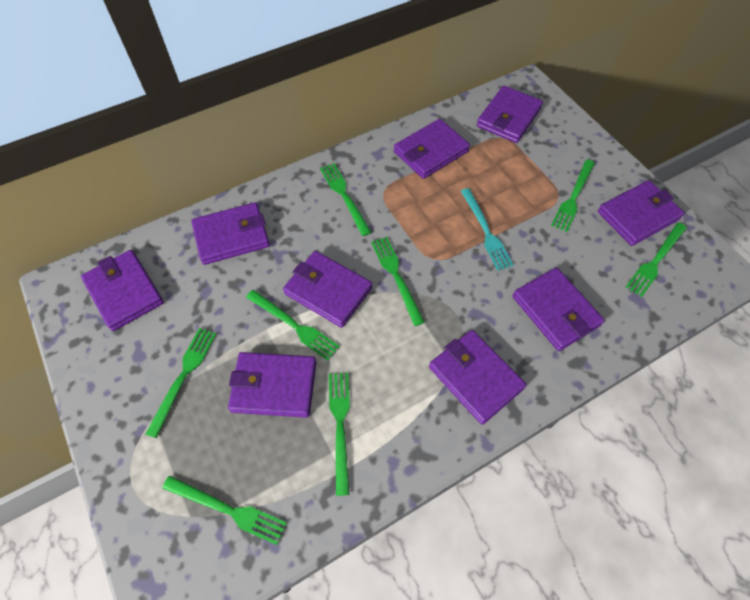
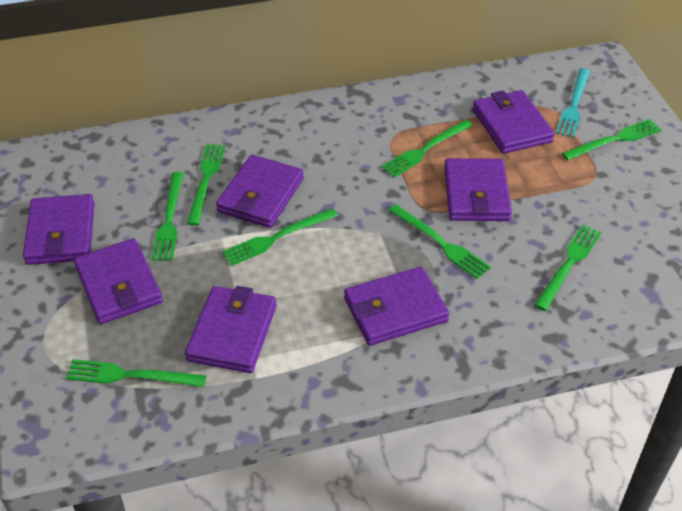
purple wallet: 9 -> 7

